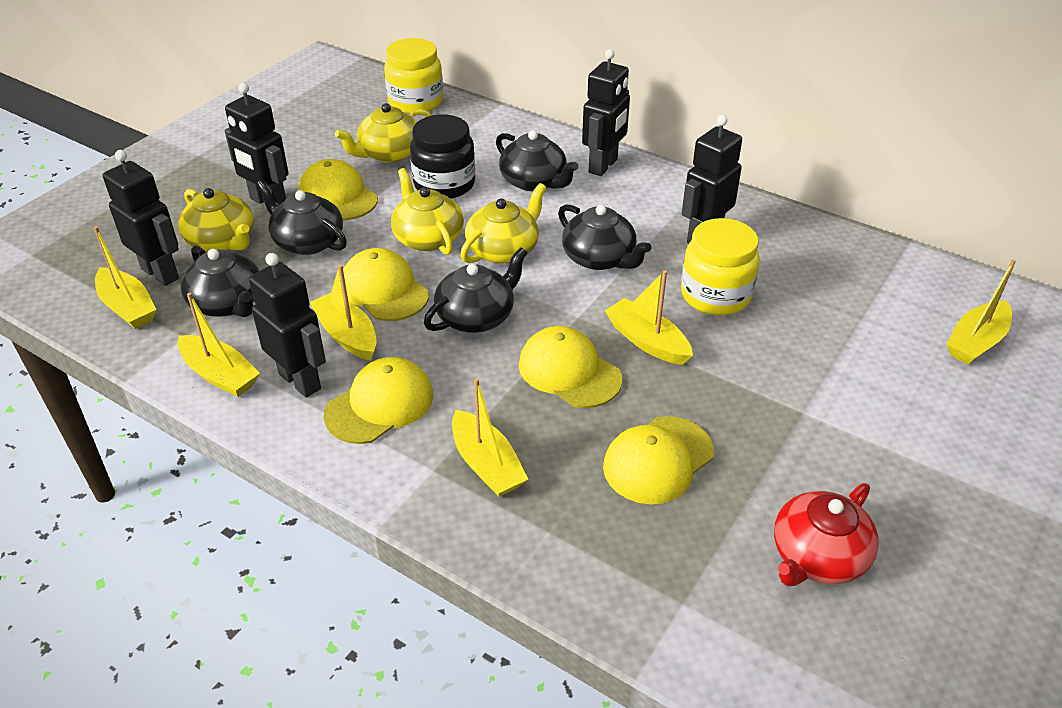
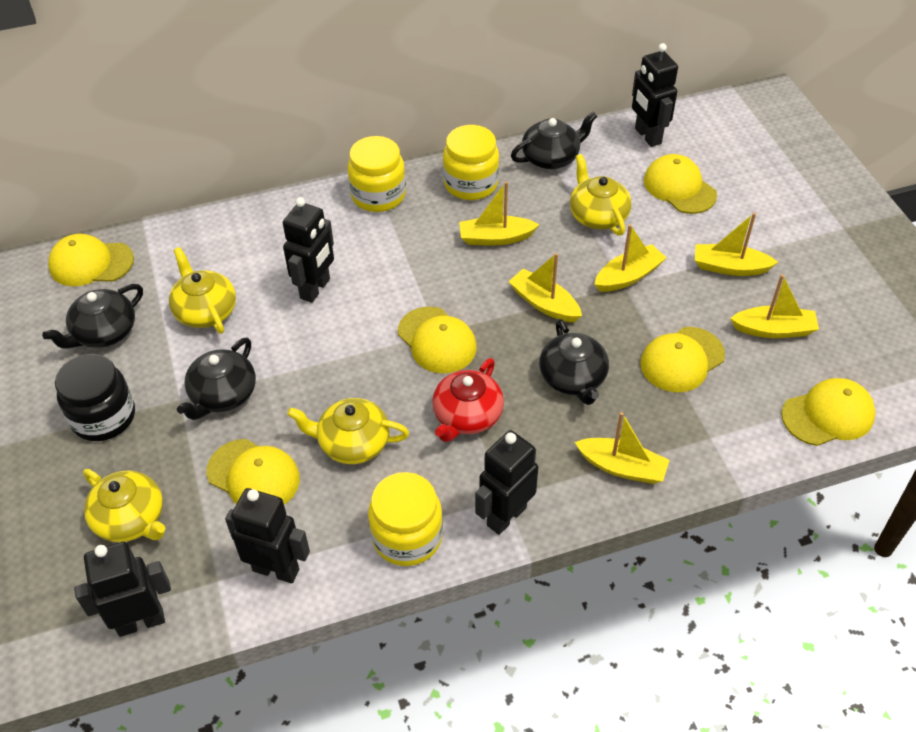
black teapot: 5 -> 4
yellow cap: 5 -> 6
yellow jar: 2 -> 3

